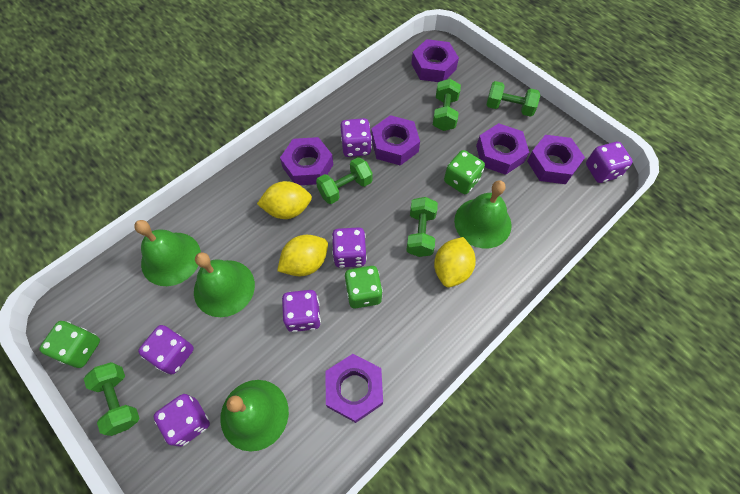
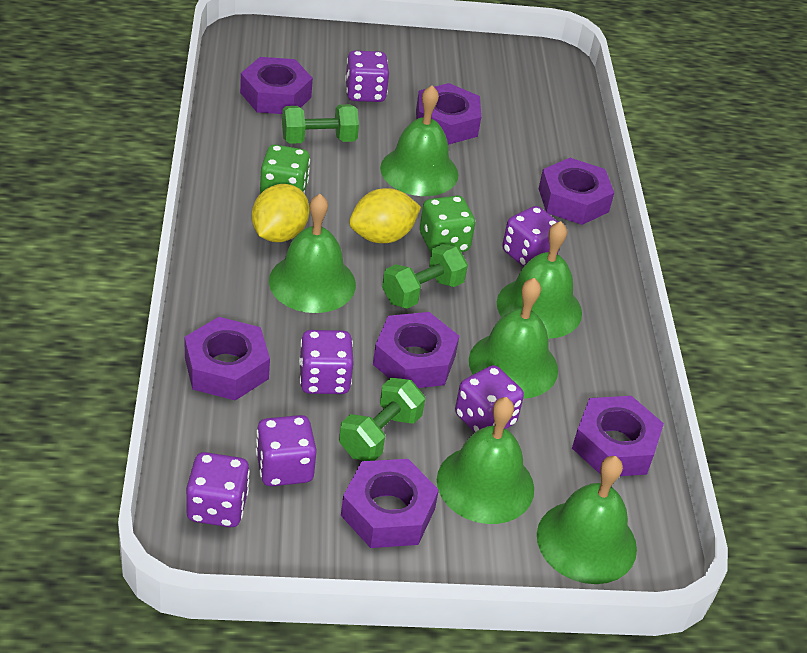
green bell: 4 -> 6
green dice: 3 -> 2
green dumbbell: 5 -> 3
purple nut: 6 -> 7
yellow lemon: 3 -> 2

